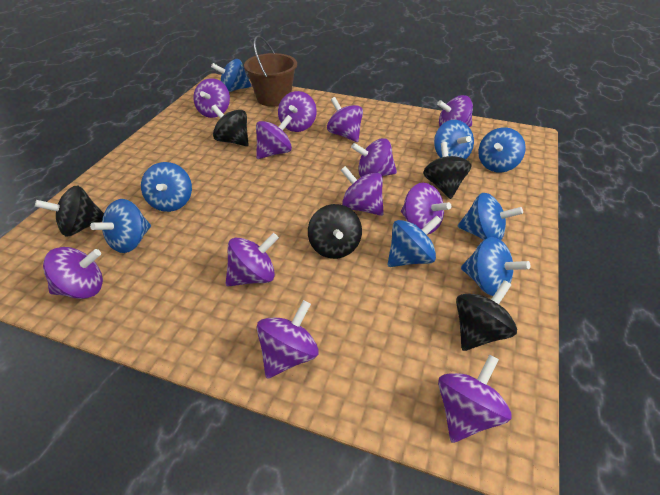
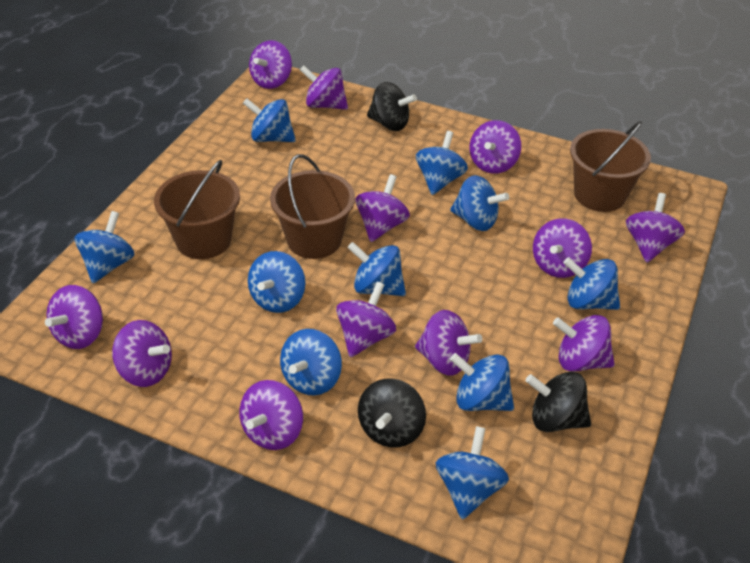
black spinning top: 5 -> 3
blue spinning top: 8 -> 10
brown bucket: 1 -> 3

